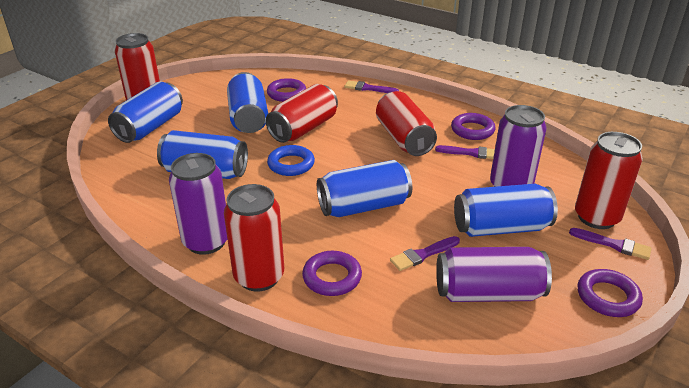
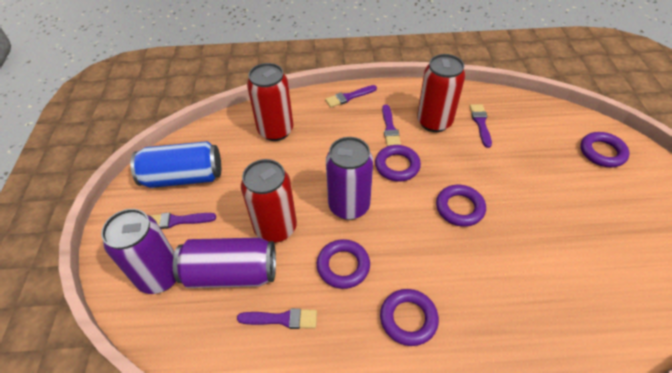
blue can: 5 -> 1
blue ring: 1 -> 0
purple brush: 4 -> 5
purple ring: 4 -> 5
red can: 5 -> 3

